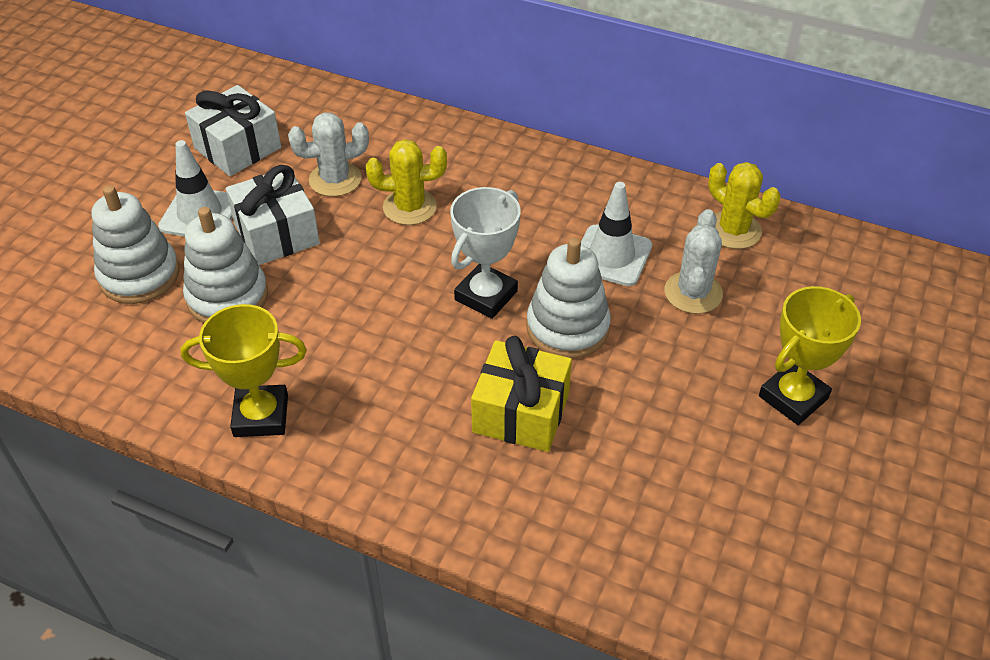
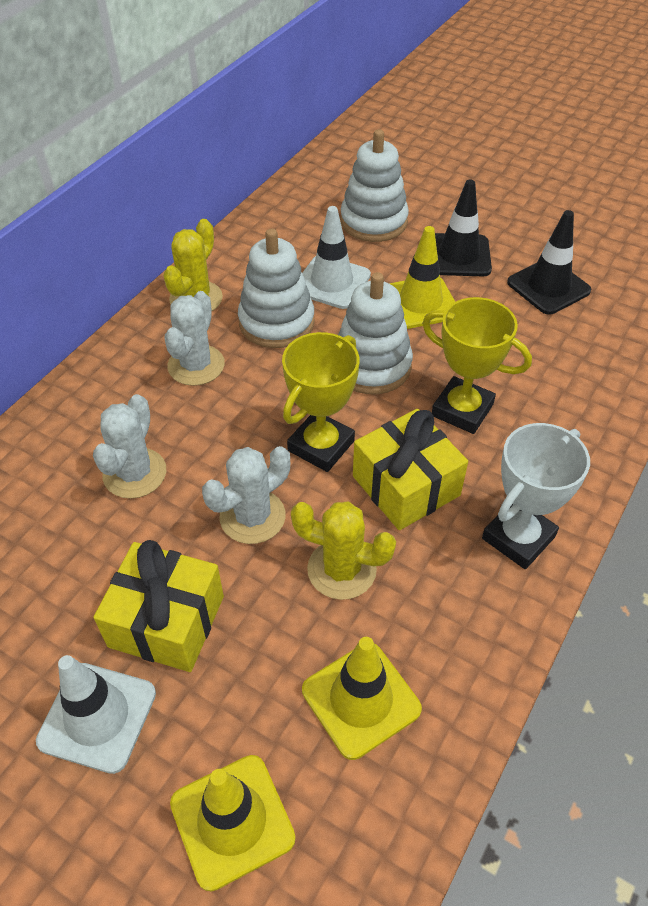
black traffic cone: 0 -> 2
white cactus: 2 -> 3
white gift: 2 -> 0
yellow gift: 1 -> 2
yellow traffic cone: 0 -> 3

